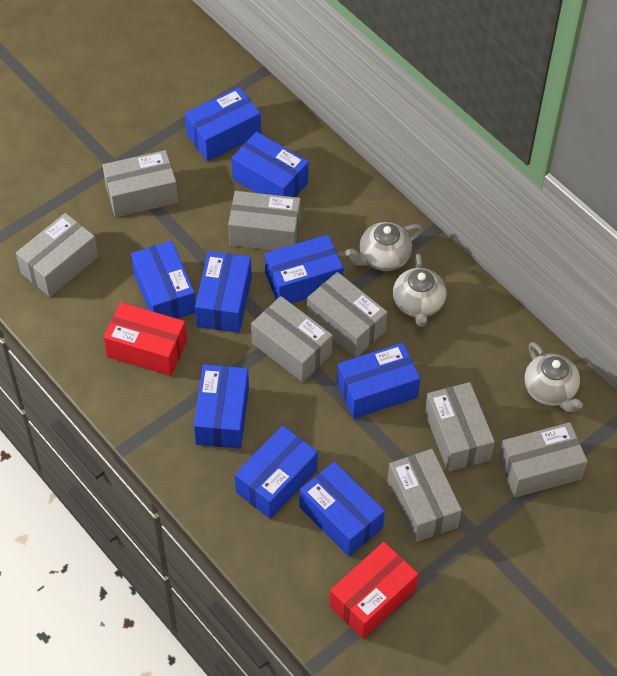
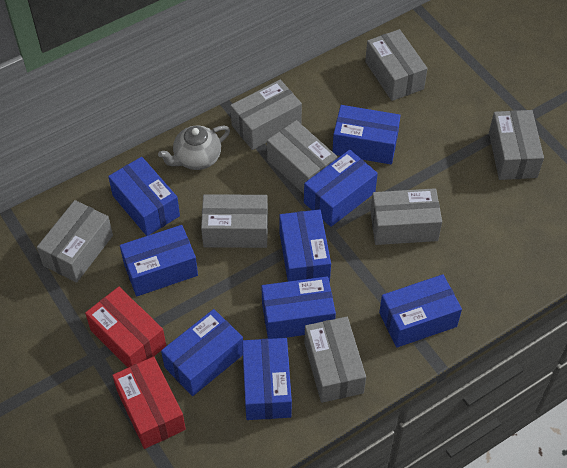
grey teapot: 3 -> 1

